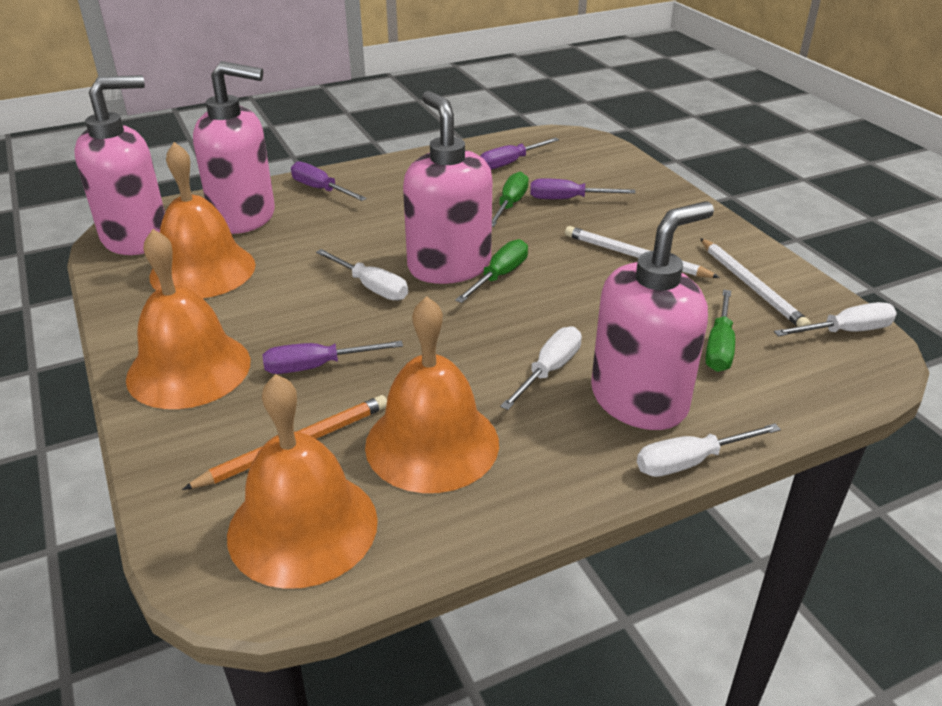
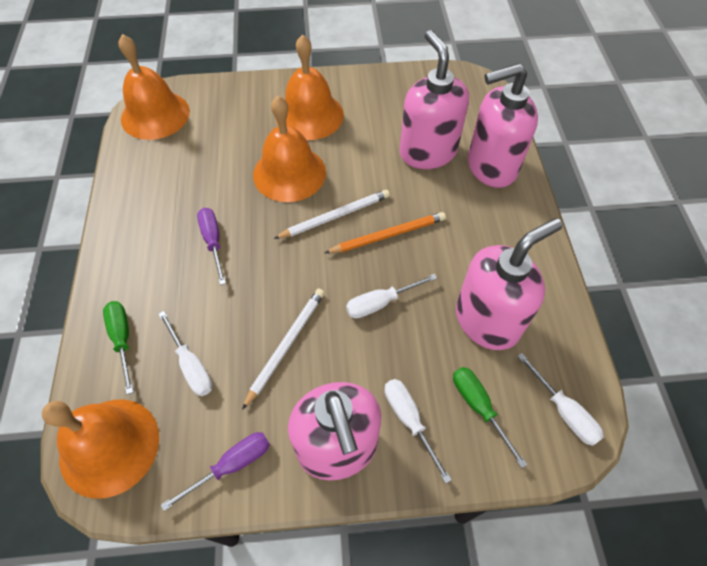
green screwdriver: 3 -> 2
purple screwdriver: 4 -> 2

